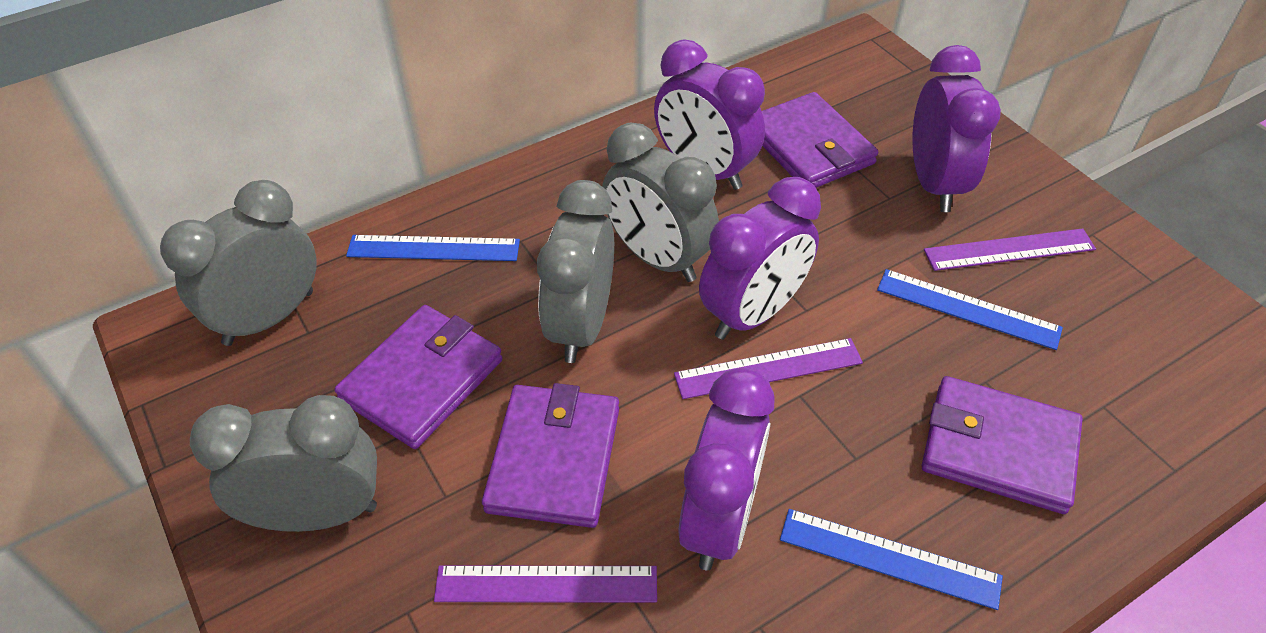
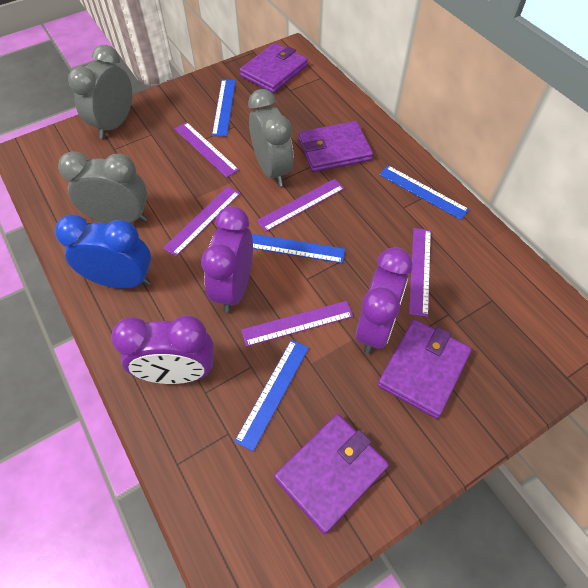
blue clock: 0 -> 1
blue ruler: 3 -> 4
grey clock: 4 -> 3
purple clock: 4 -> 3
purple ruler: 3 -> 5

